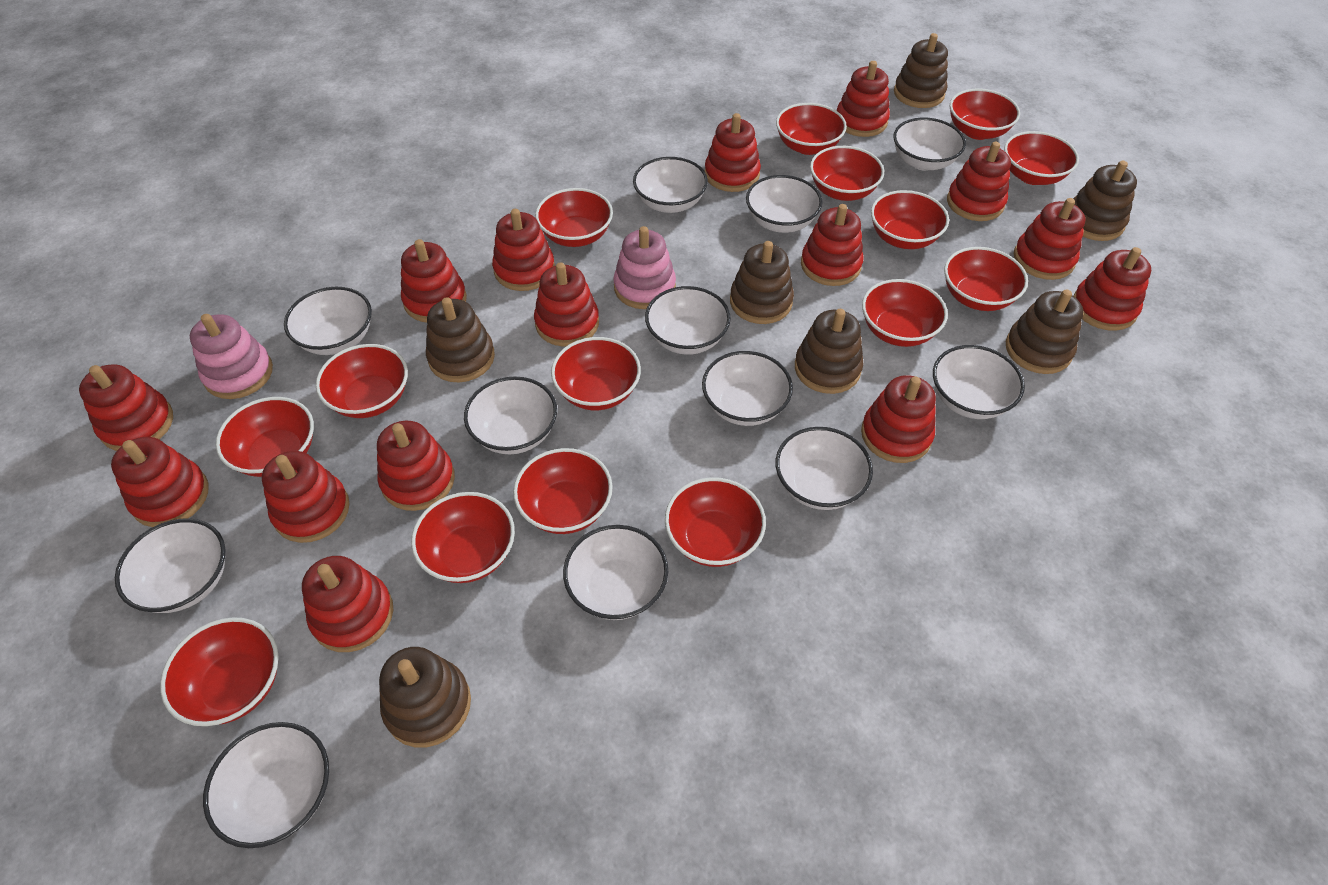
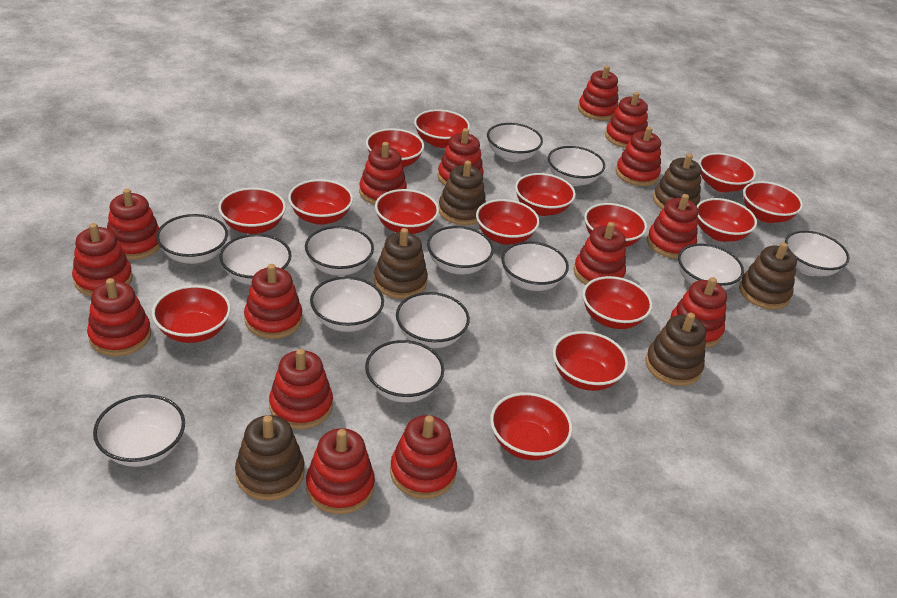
brown stacking toy: 7 -> 6
pink stacking toy: 2 -> 0
white bowl: 12 -> 13

